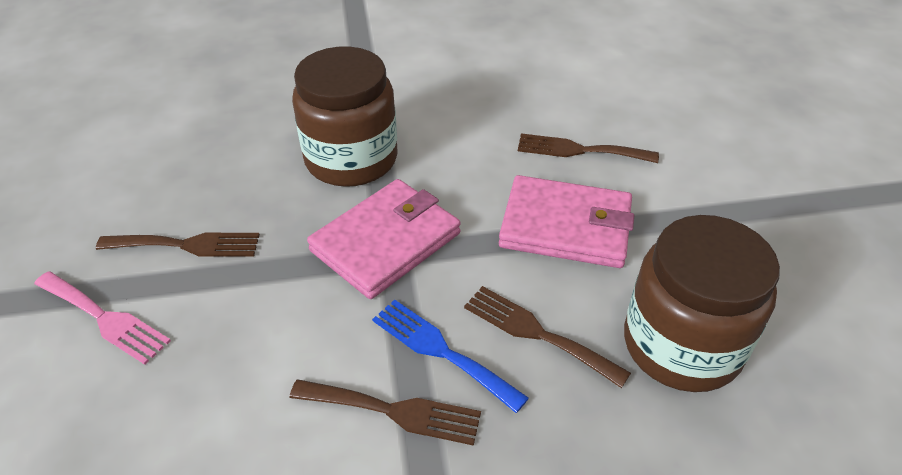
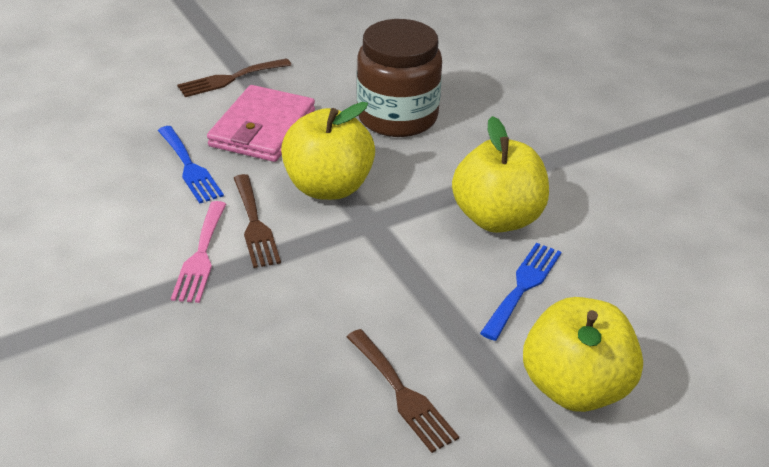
blue fork: 1 -> 2
brown fork: 4 -> 3
brown jar: 2 -> 1
pink wallet: 2 -> 1
yellow apple: 0 -> 3

